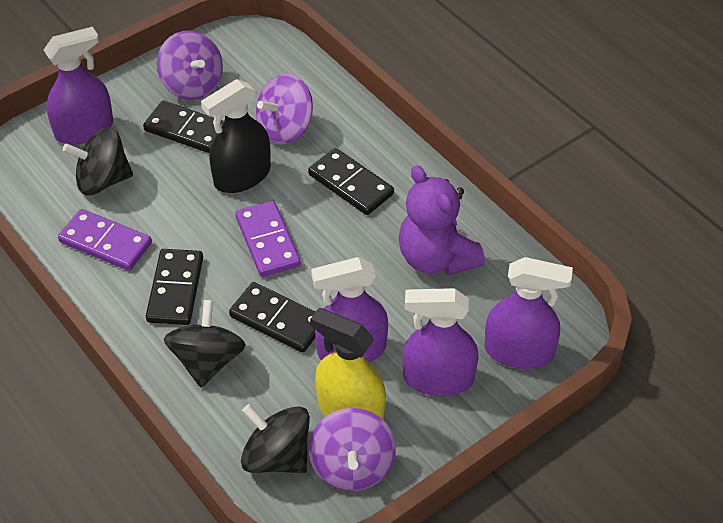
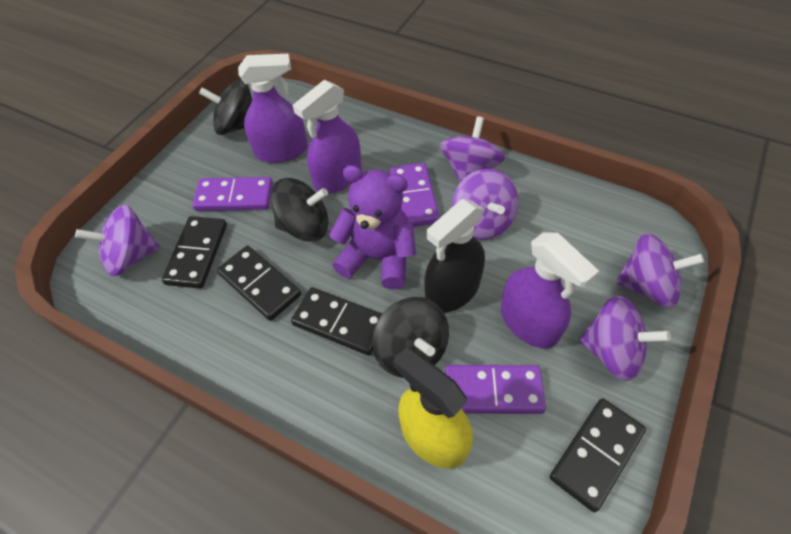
purple domino: 2 -> 3
purple spinning top: 3 -> 5
purple spray bottle: 4 -> 3

